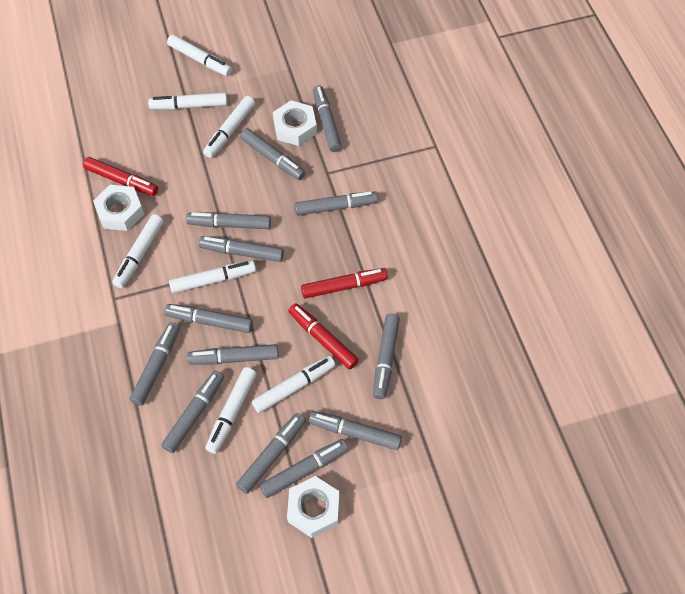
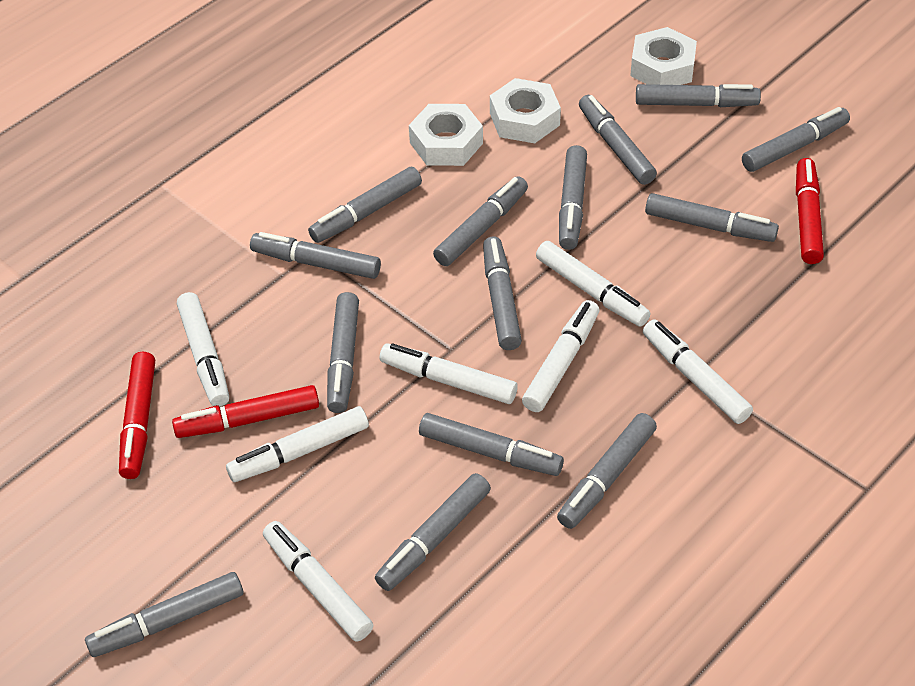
grey marker: 13 -> 14

